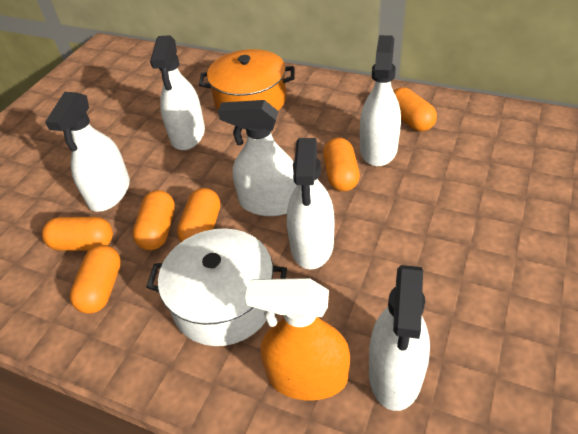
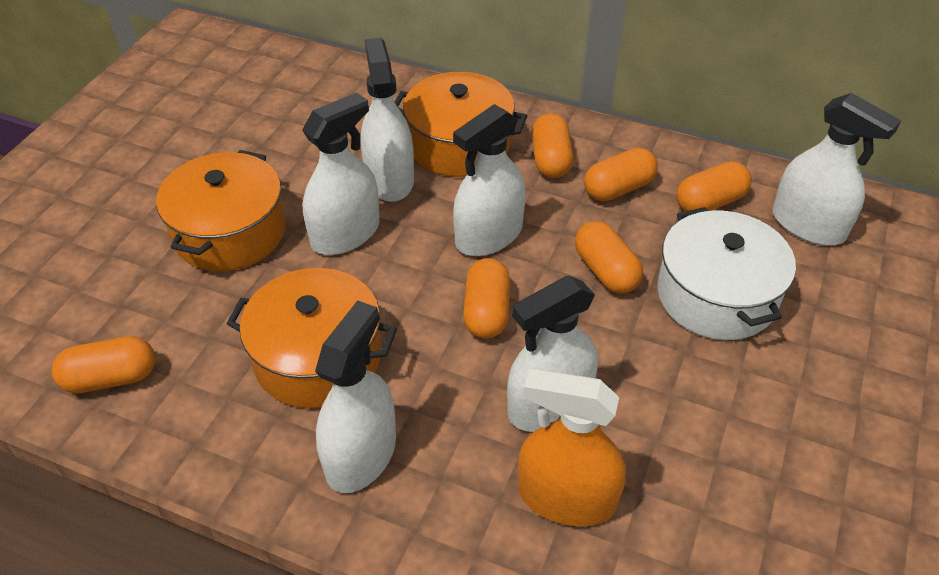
orange pot: 1 -> 3

